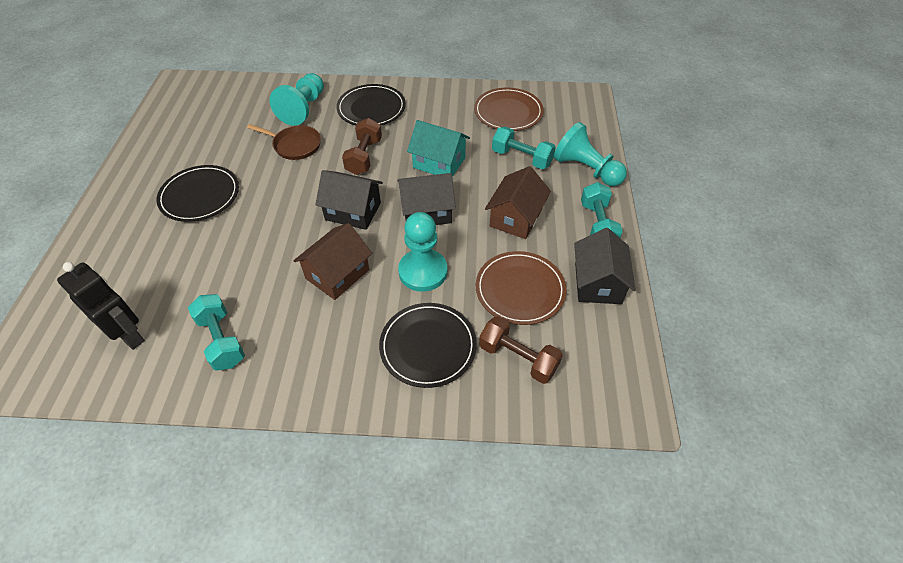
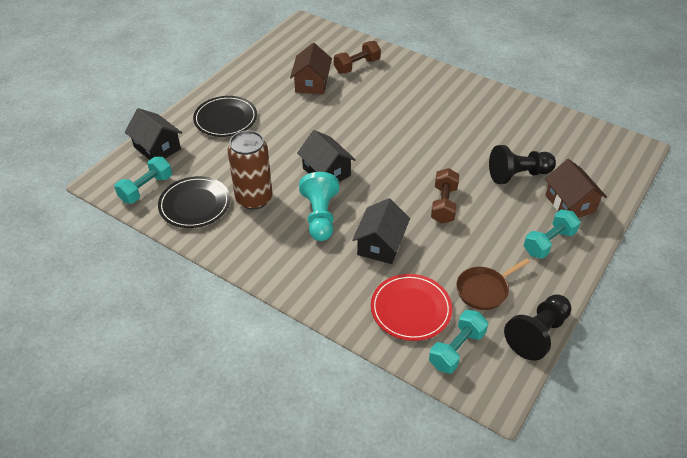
black pawn: 0 -> 2
black plate: 3 -> 2
black robot: 1 -> 0
brown can: 0 -> 1
brown plate: 2 -> 0
red plate: 0 -> 1
turquoise house: 1 -> 0
turquoise pawn: 3 -> 1

